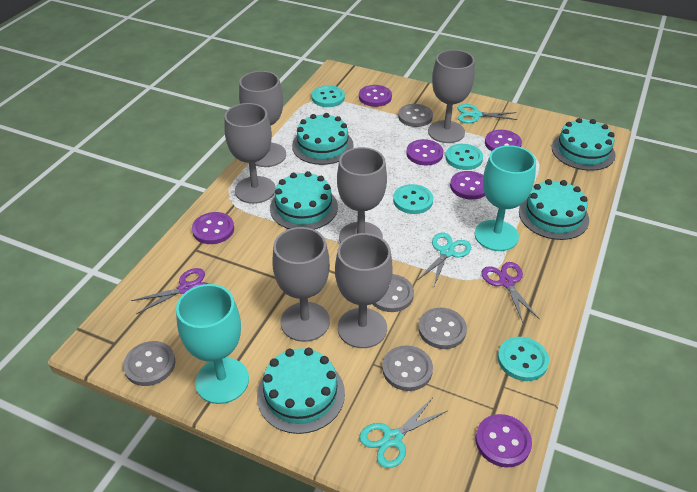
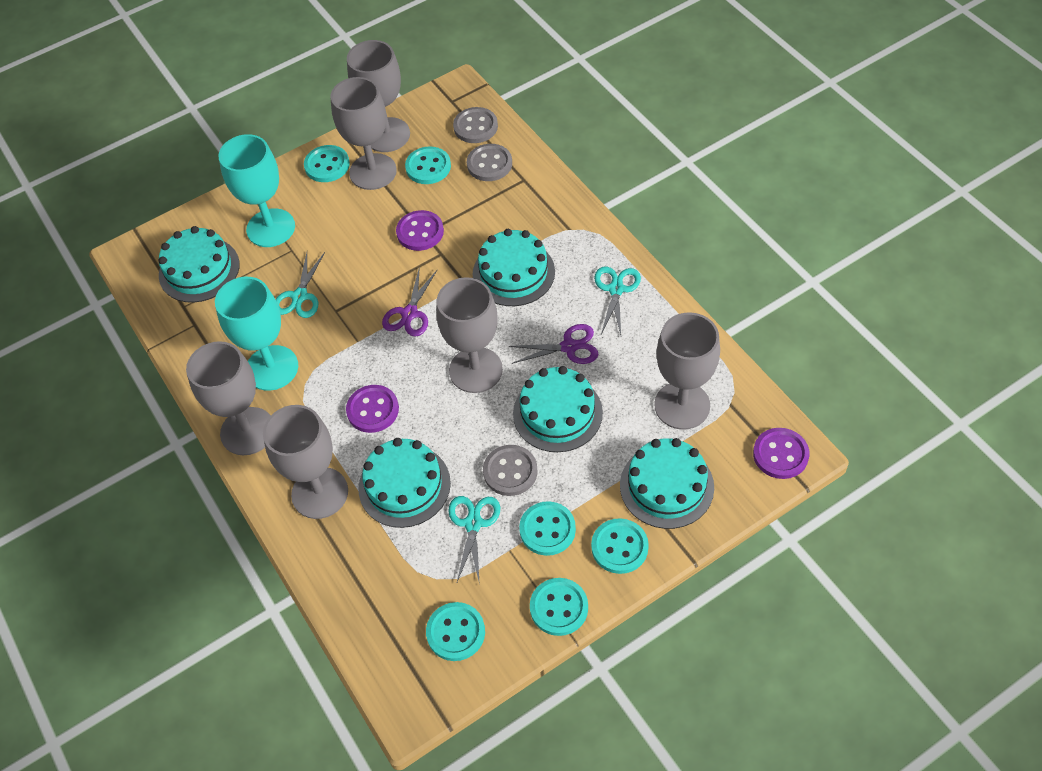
grey button: 5 -> 3
purple button: 6 -> 3
turquoise button: 4 -> 6

